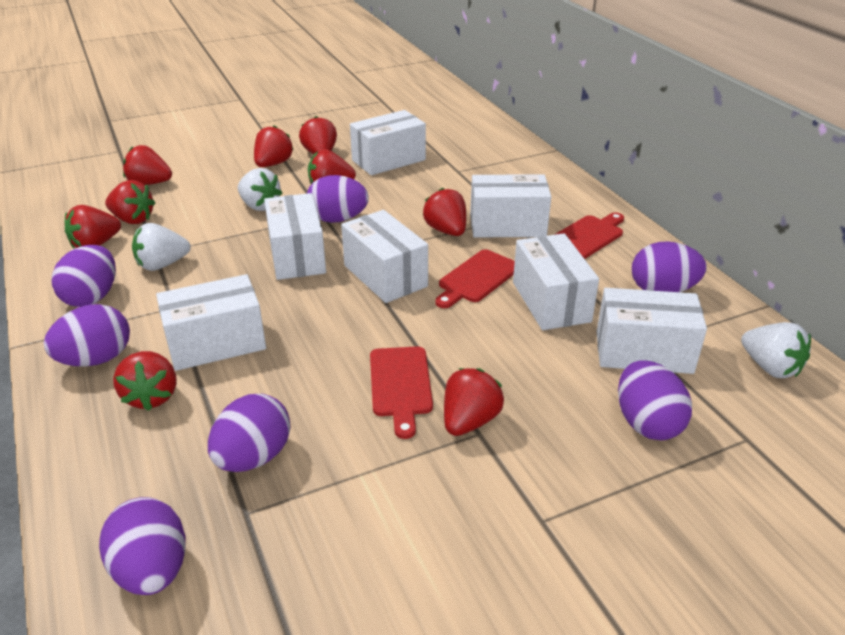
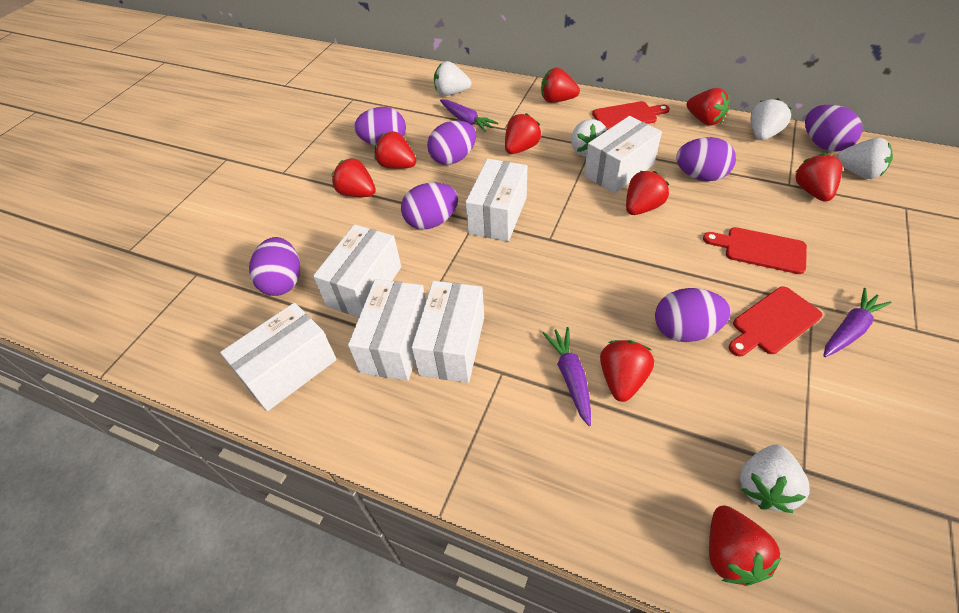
purple carrot: 0 -> 3
white box: 7 -> 6
white strawberry: 3 -> 5

